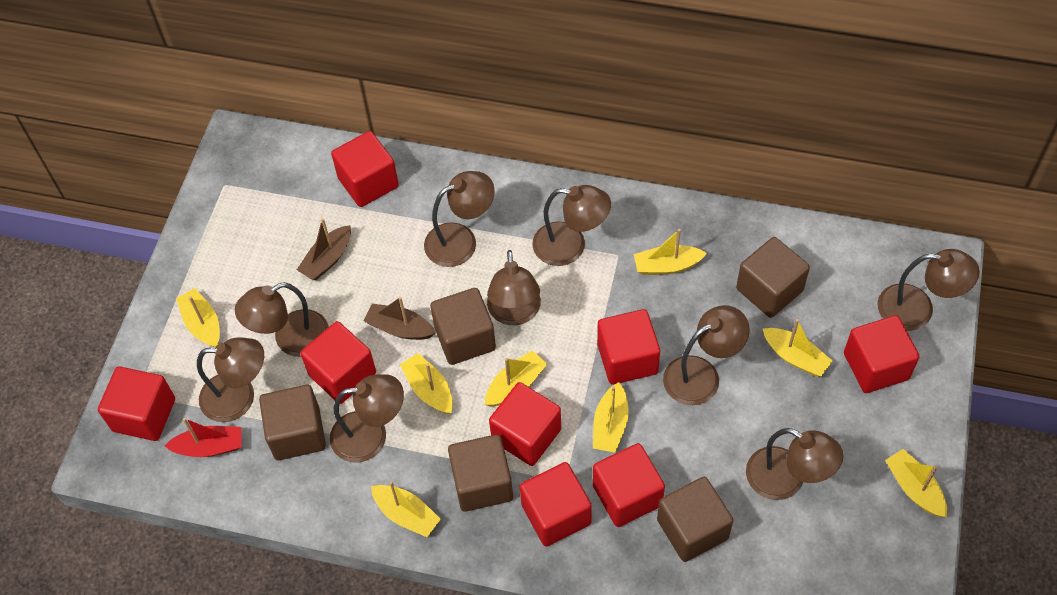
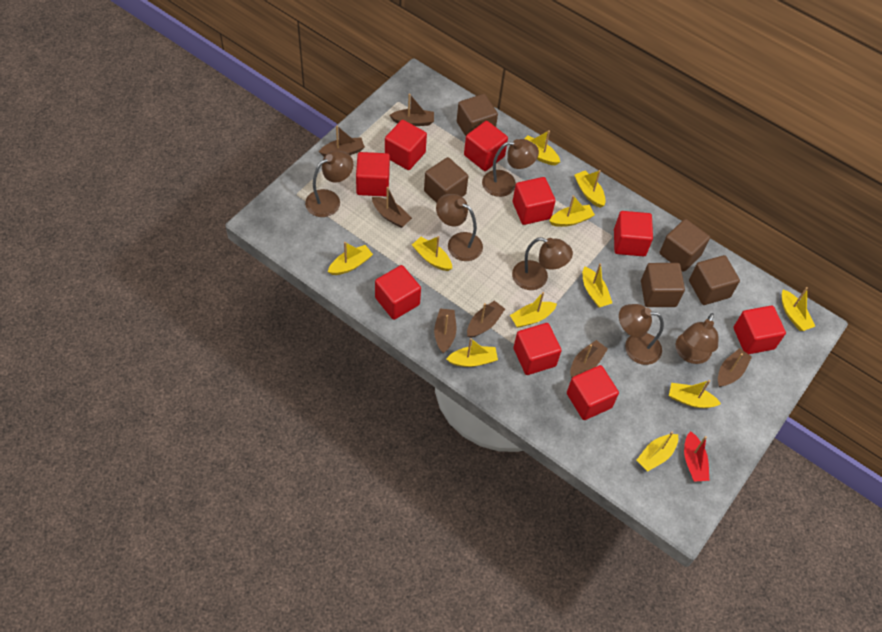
brown boat: 2 -> 7
brown lamp: 9 -> 6
red cube: 8 -> 9
yellow boat: 8 -> 11

